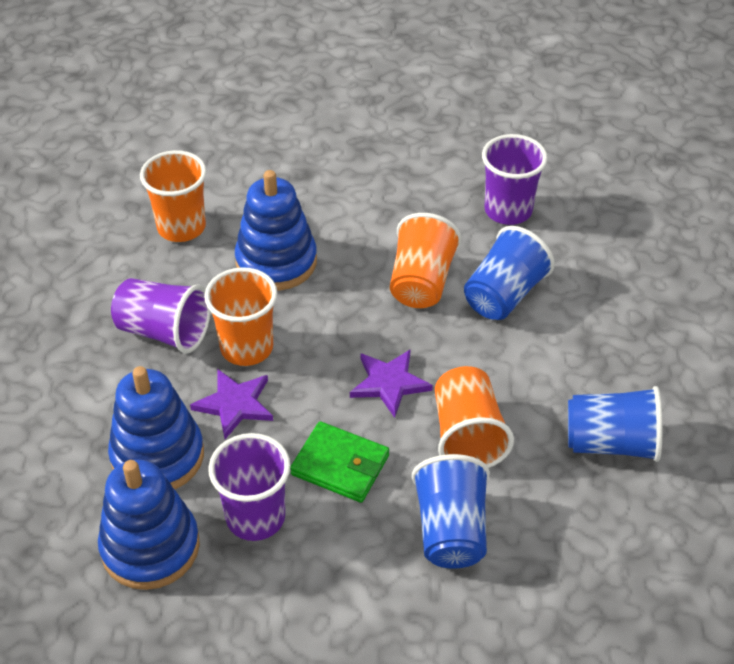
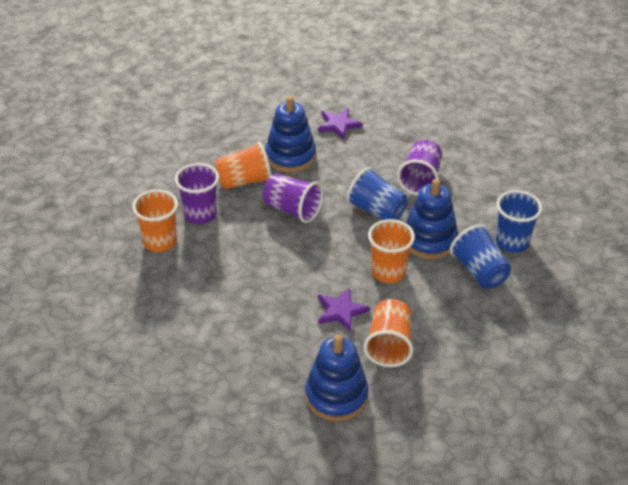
green wallet: 1 -> 0

